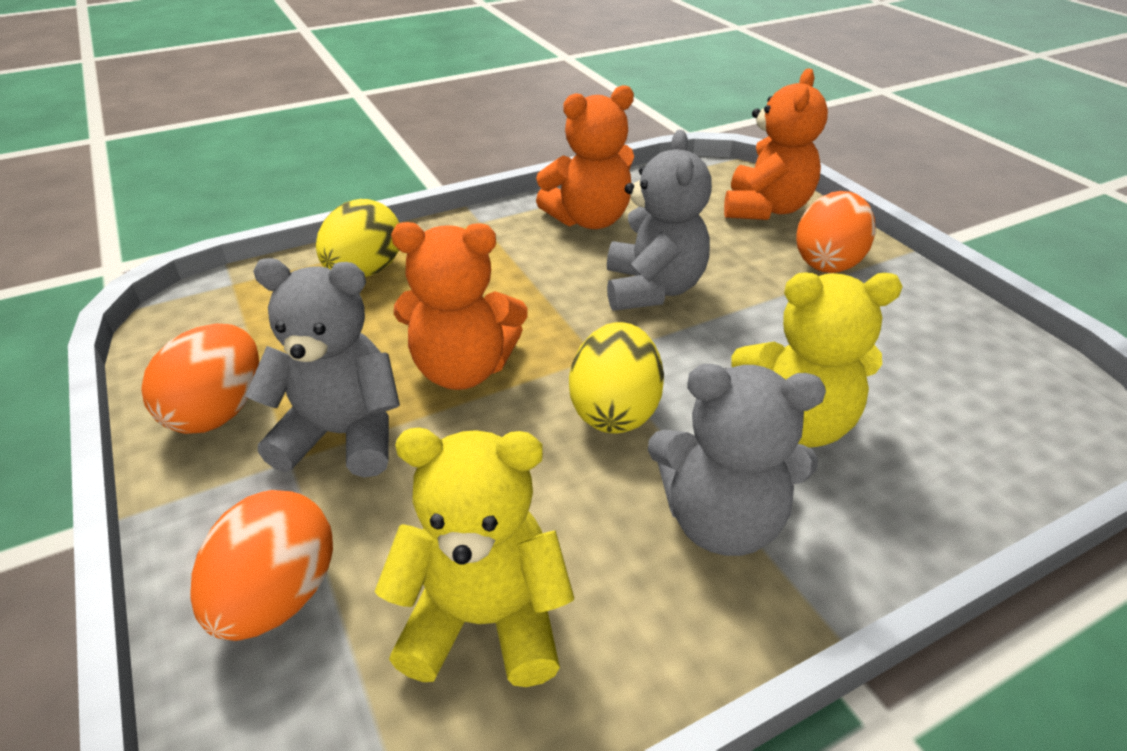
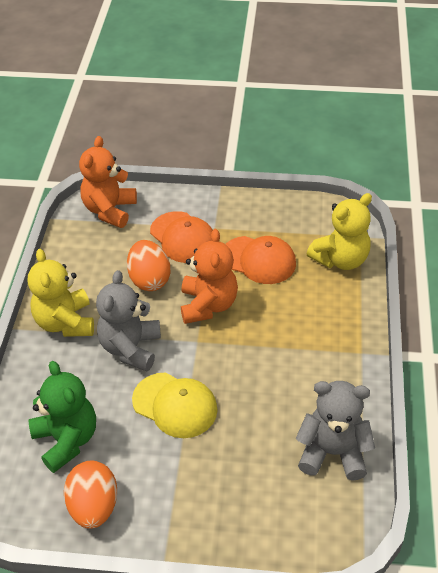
green teddy bear: 0 -> 1
grey teddy bear: 3 -> 2
orange cap: 0 -> 2
orange egg: 3 -> 2
orange teddy bear: 3 -> 2
yellow cap: 0 -> 1
yellow egg: 2 -> 0

